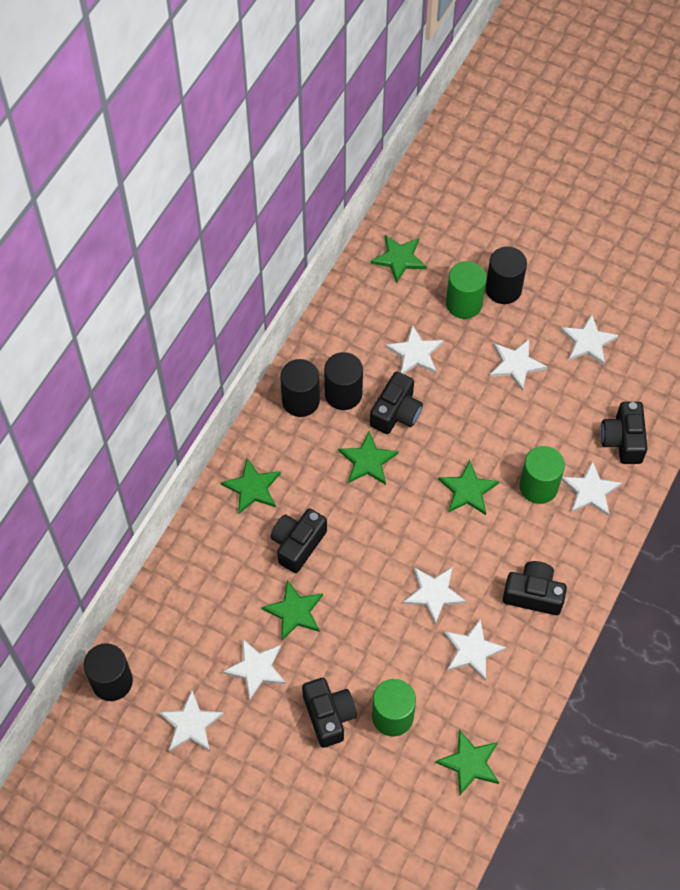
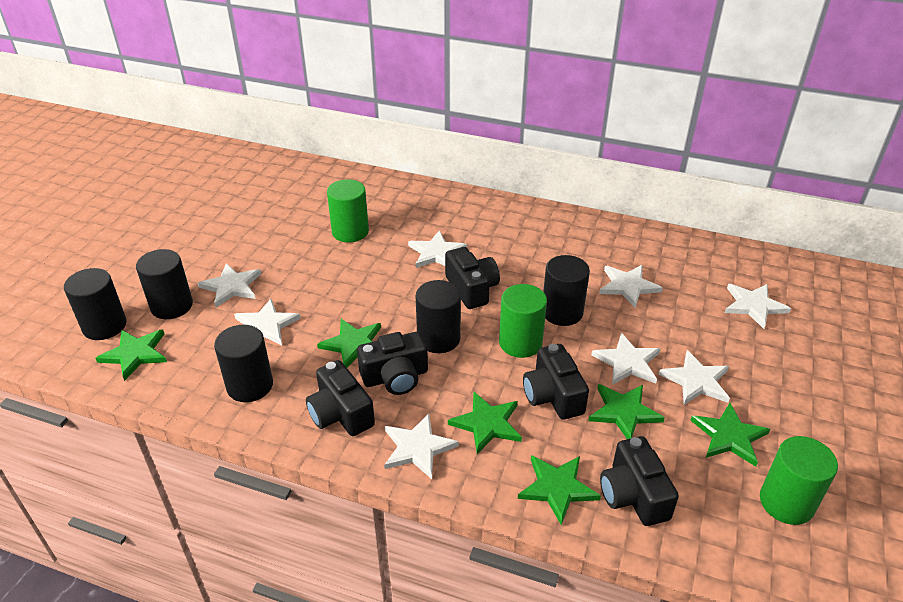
black cylinder: 4 -> 5

